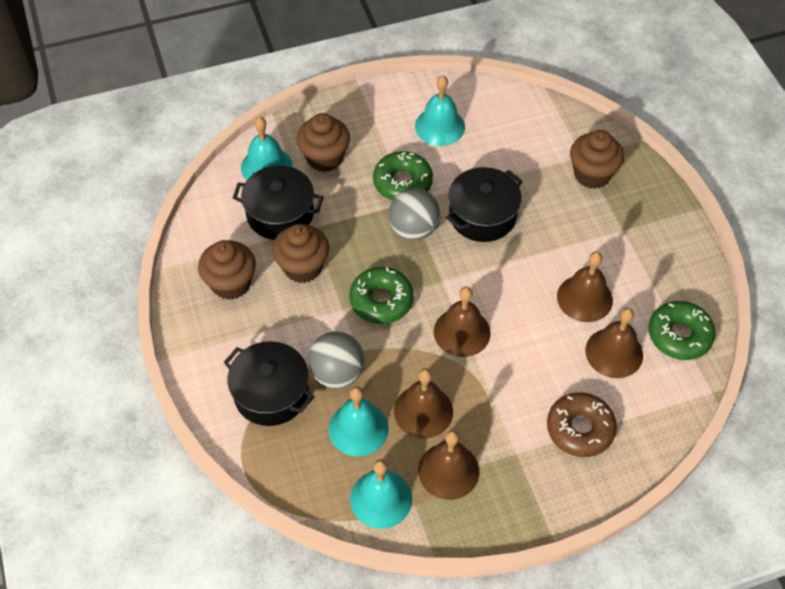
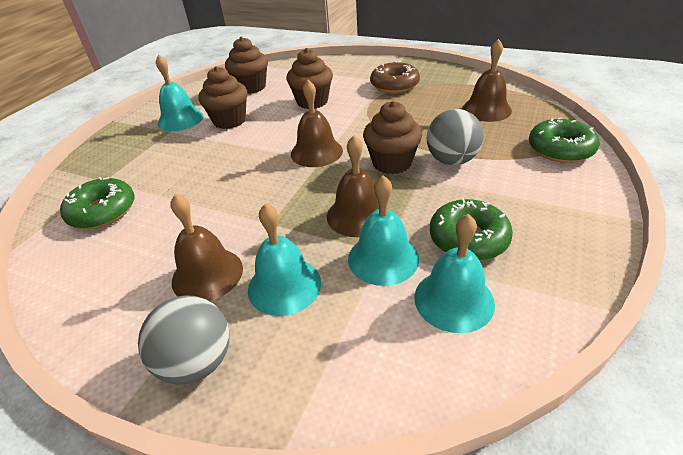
black pot: 3 -> 0
brown bell: 5 -> 4

